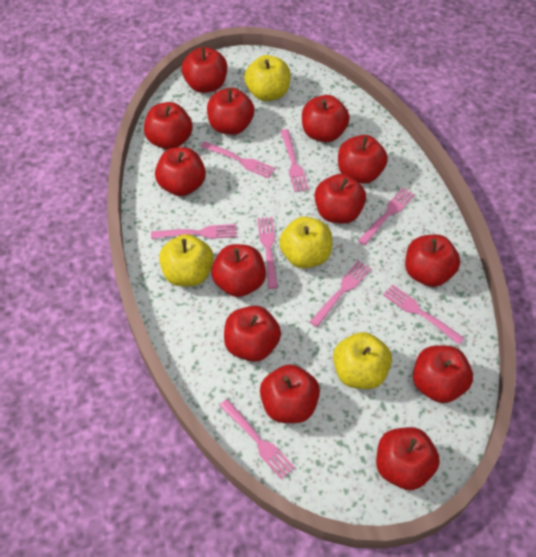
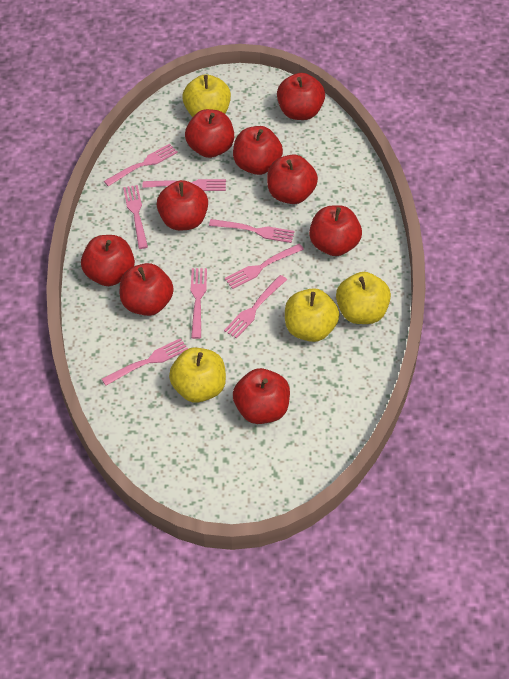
red apple: 13 -> 9

